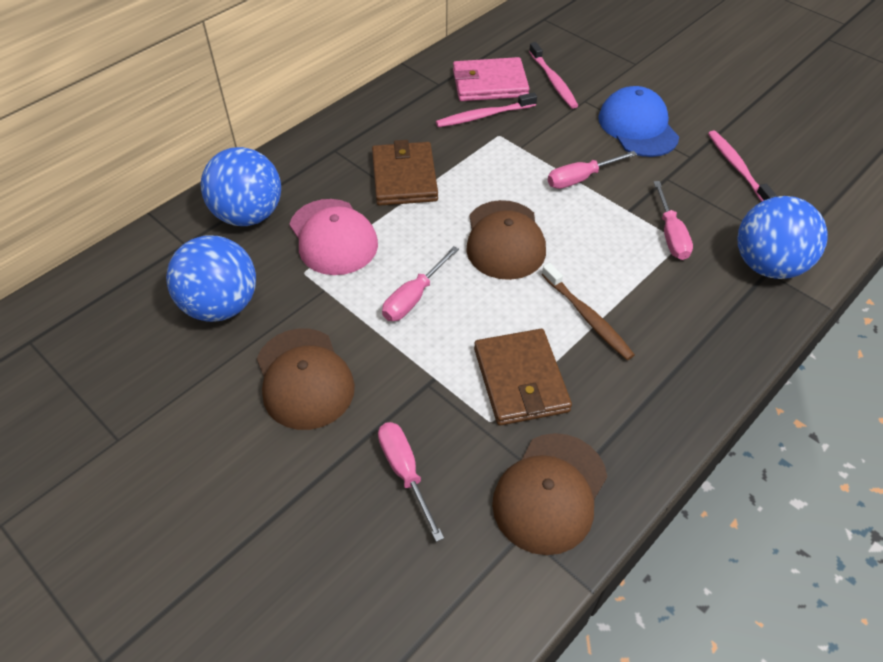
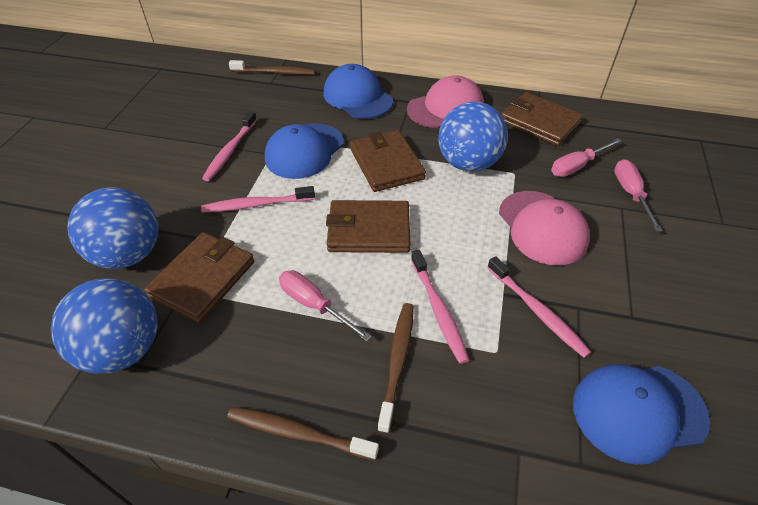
blue cap: 1 -> 3
brown cap: 3 -> 0
brown toothbrush: 1 -> 3
brown wallet: 2 -> 4
pink cap: 1 -> 2
pink screwdriver: 4 -> 3
pink toothbrush: 3 -> 4
pink wallet: 1 -> 0

